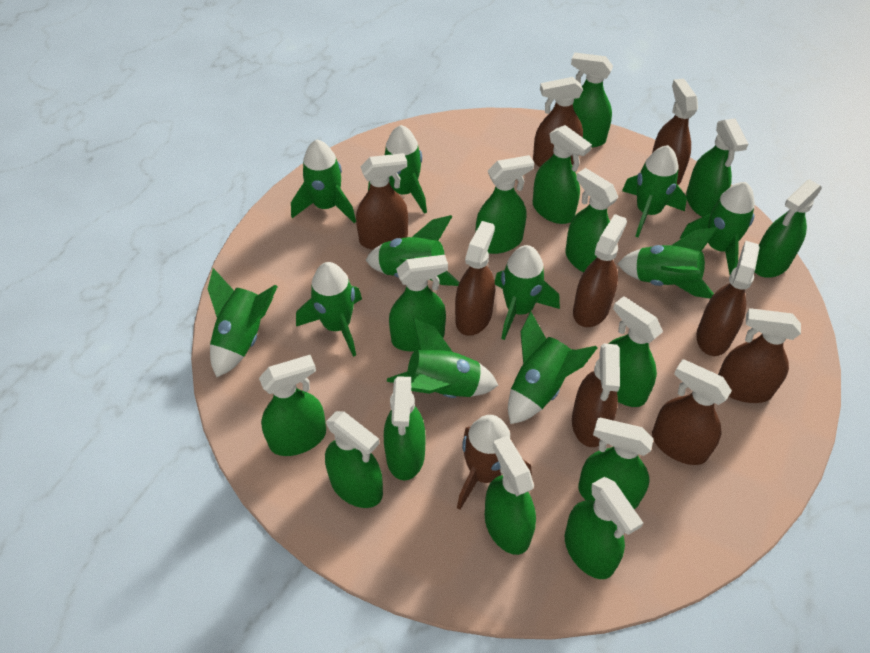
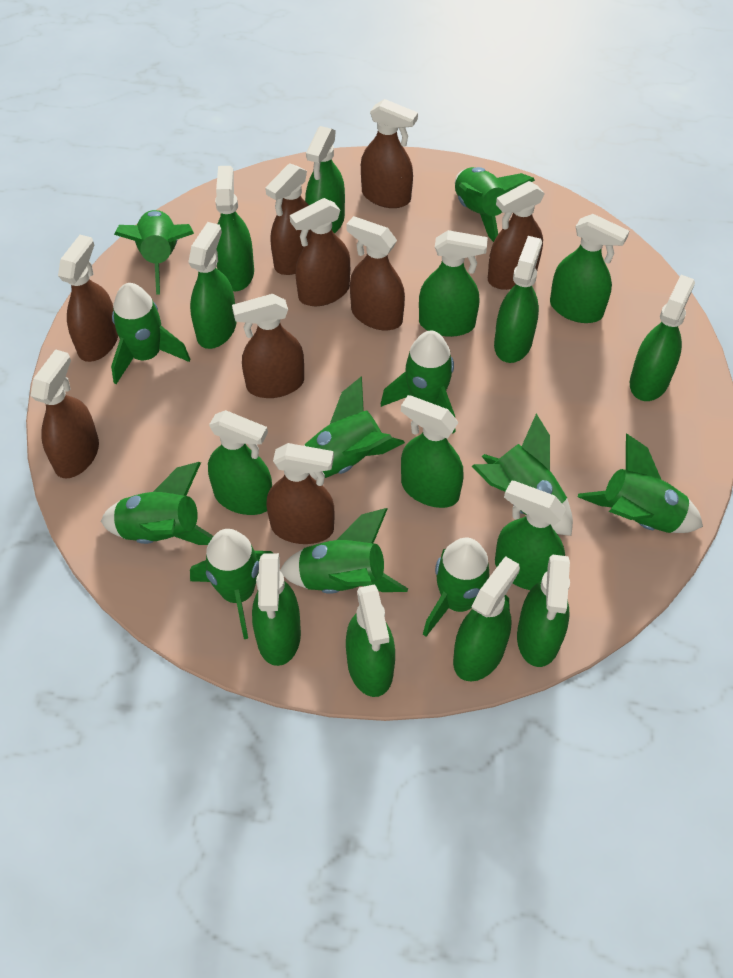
brown rocket: 1 -> 0

